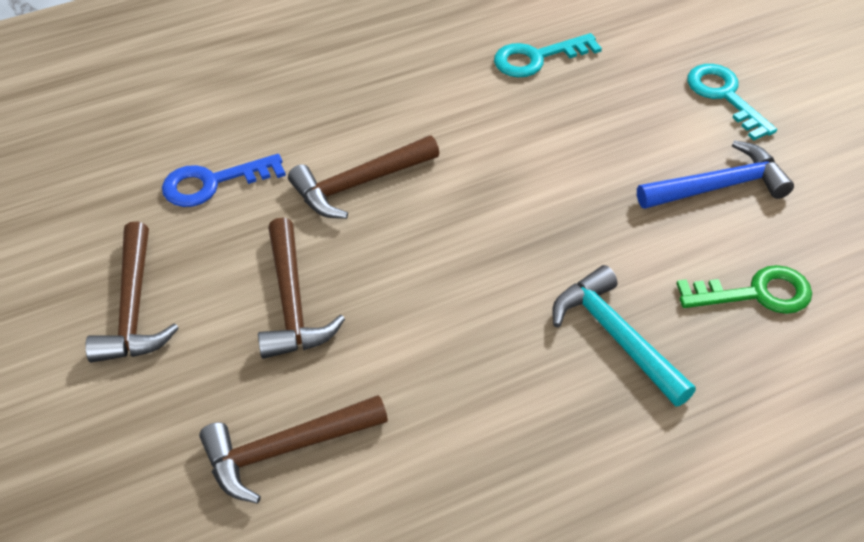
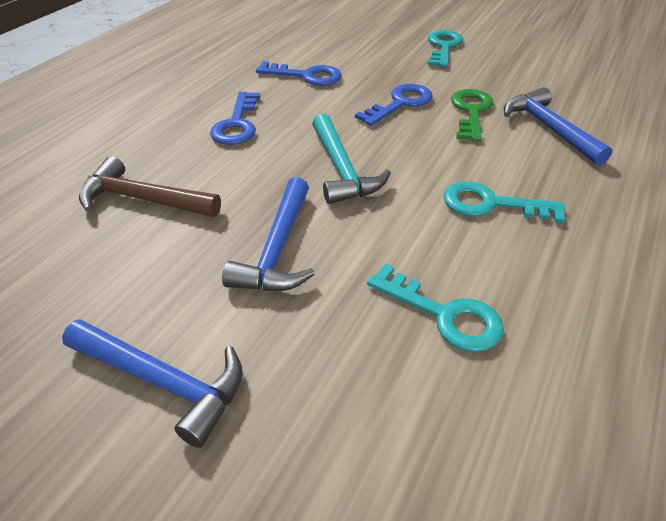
blue hammer: 1 -> 3
blue key: 1 -> 3
brown hammer: 4 -> 1
turquoise key: 2 -> 3

